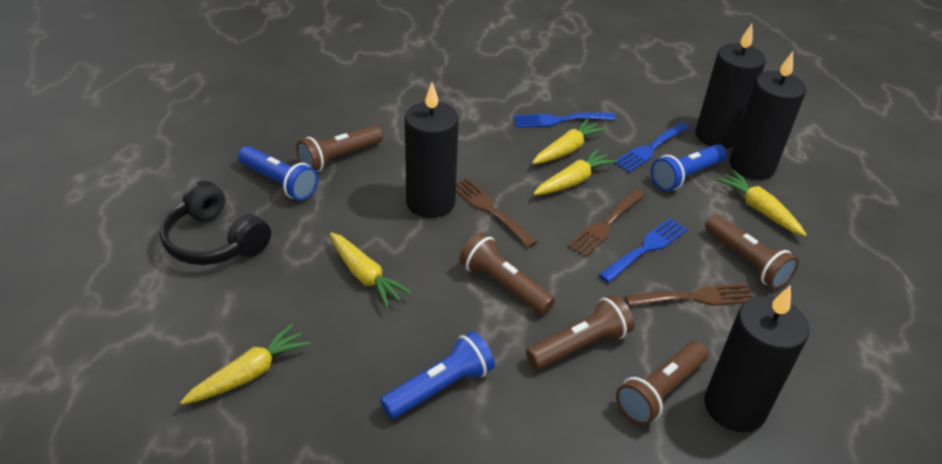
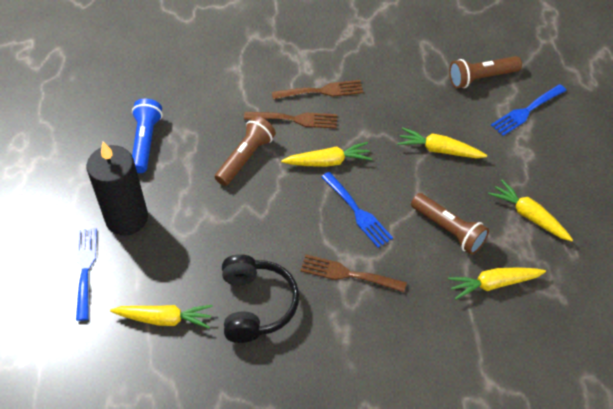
black candle: 4 -> 1
blue flashlight: 3 -> 1
brown flashlight: 5 -> 3

